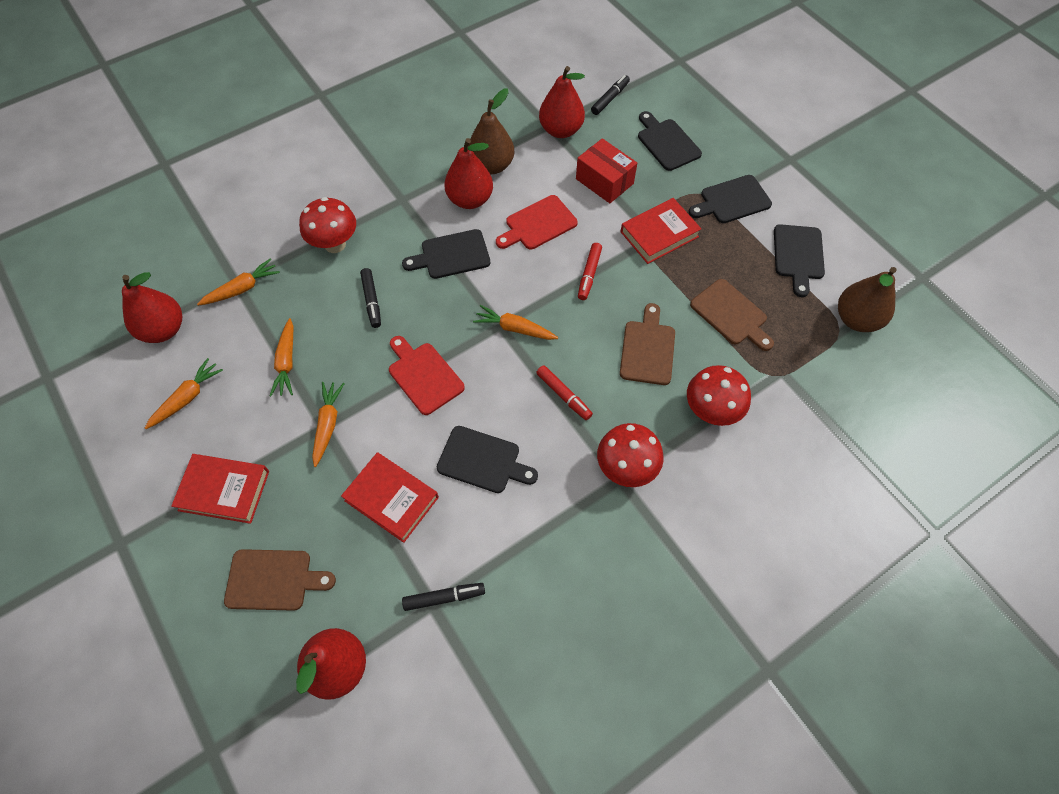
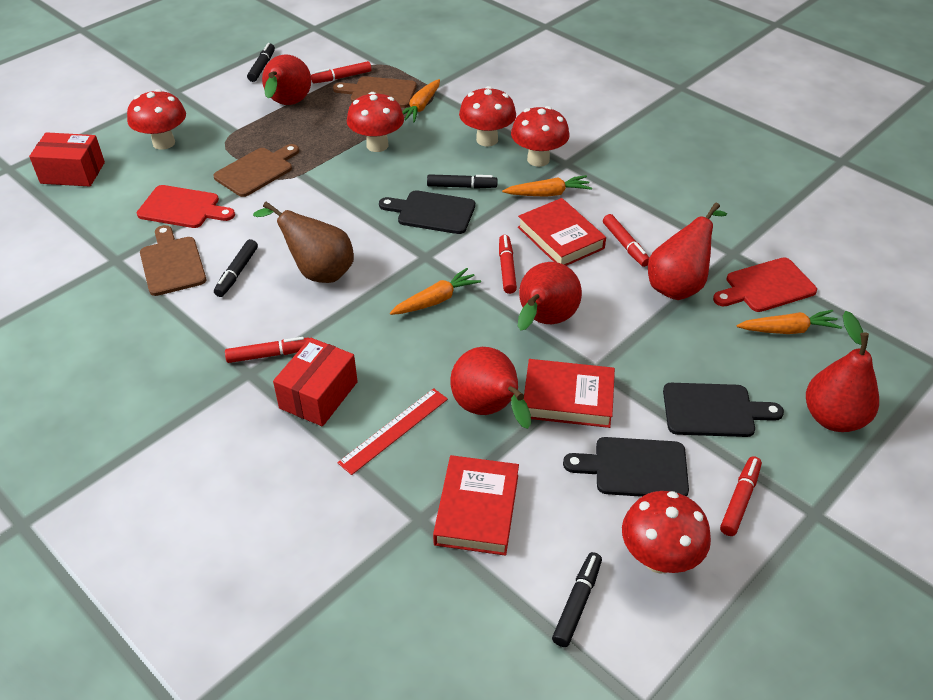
black cutting board: 5 -> 3
black marker: 3 -> 4
brown pear: 2 -> 1
orange carrot: 5 -> 4
red box: 1 -> 2
red marker: 2 -> 5
red mushroom: 3 -> 5
red pear: 4 -> 5
red ruler: 0 -> 1

